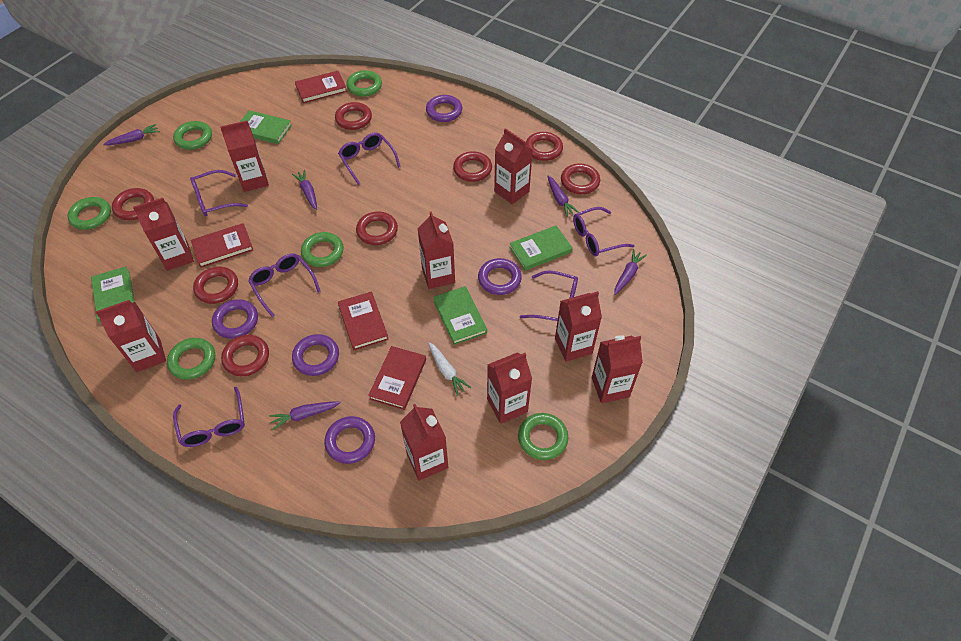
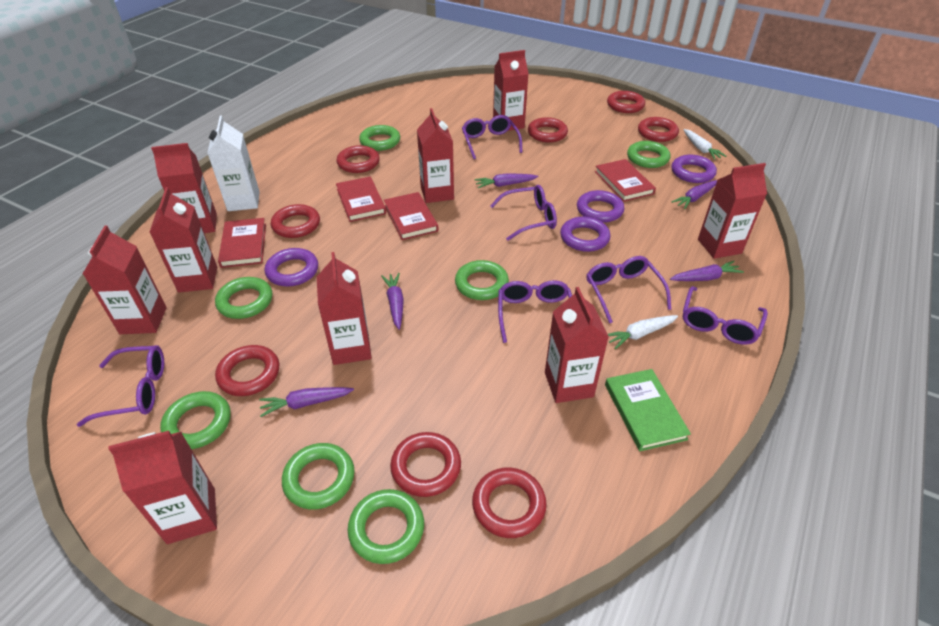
green book: 4 -> 1
green ring: 6 -> 7
purple ring: 5 -> 4
white carrot: 1 -> 2
white carton: 0 -> 1

